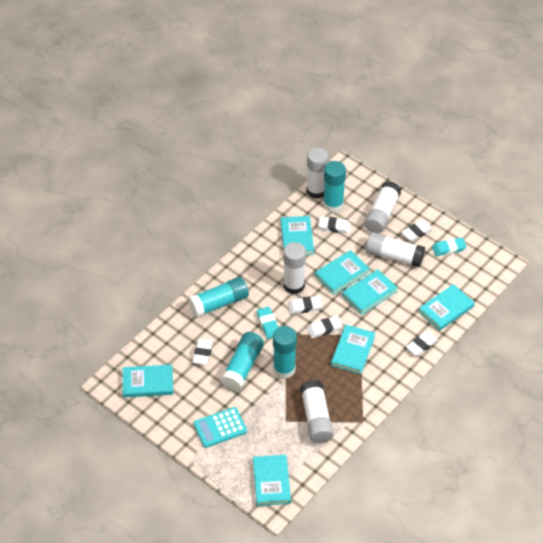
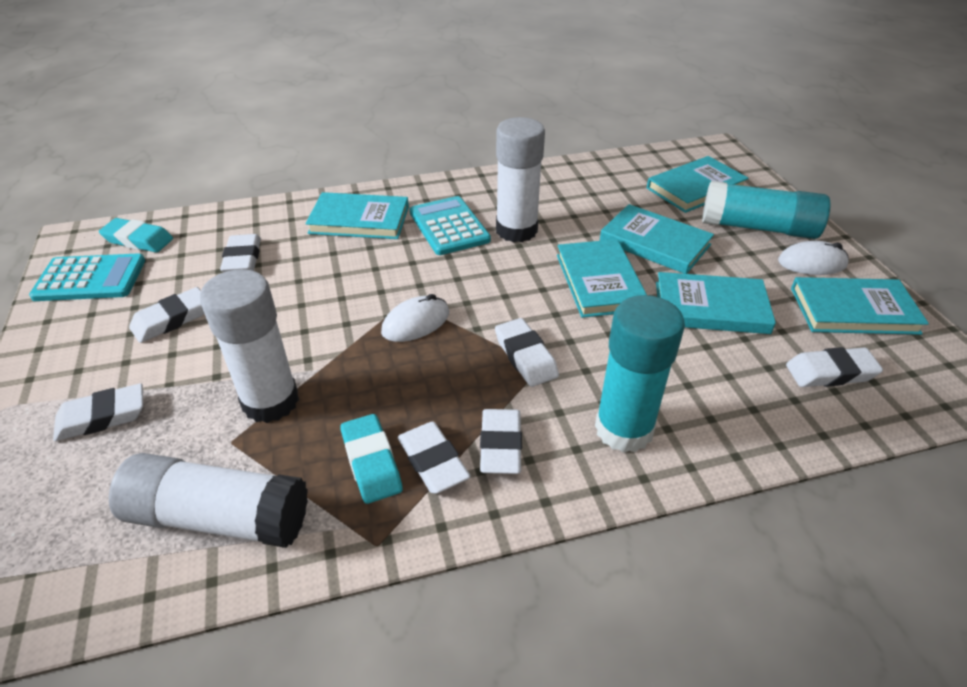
turquoise book: 7 -> 6
turquoise calculator: 1 -> 2
turquoise glue stick: 4 -> 2
white eraser: 6 -> 7
white glue stick: 5 -> 3
white mouse: 0 -> 2

